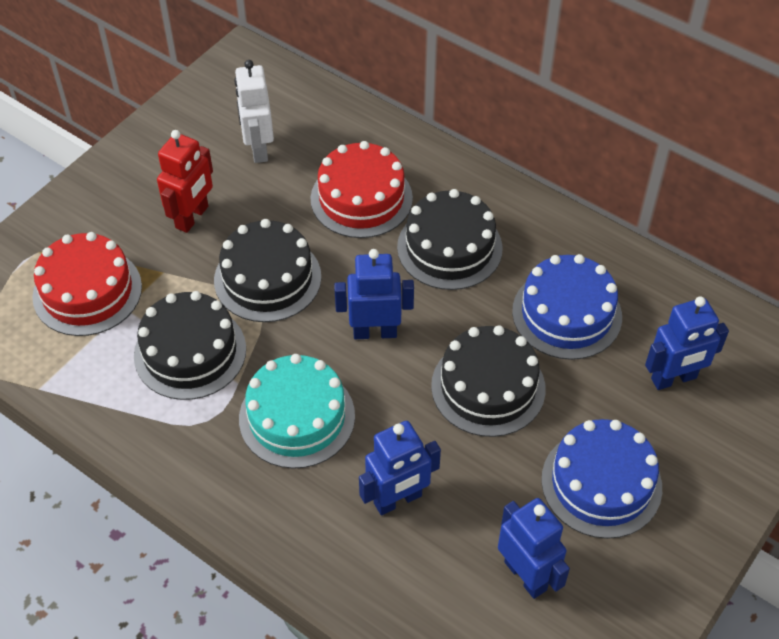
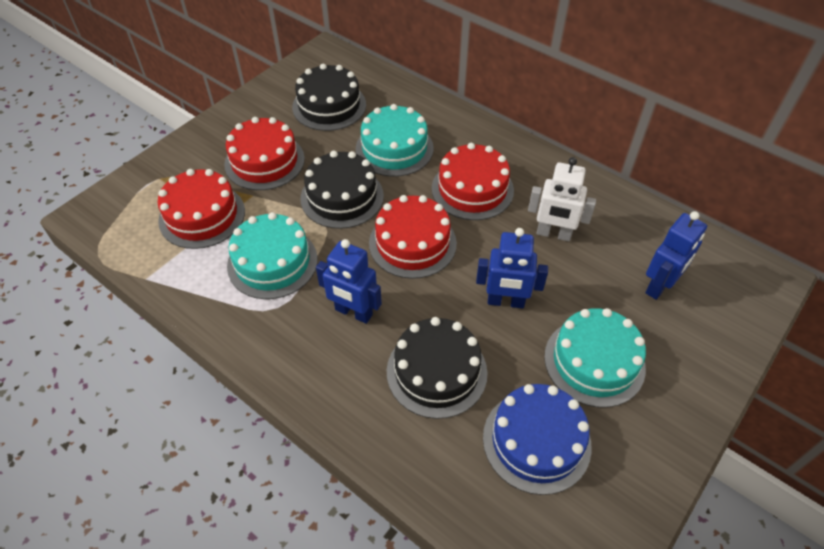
black cake: 4 -> 3
blue cake: 2 -> 1
blue robot: 4 -> 3
red cake: 2 -> 4
red robot: 1 -> 0
turquoise cake: 1 -> 3

